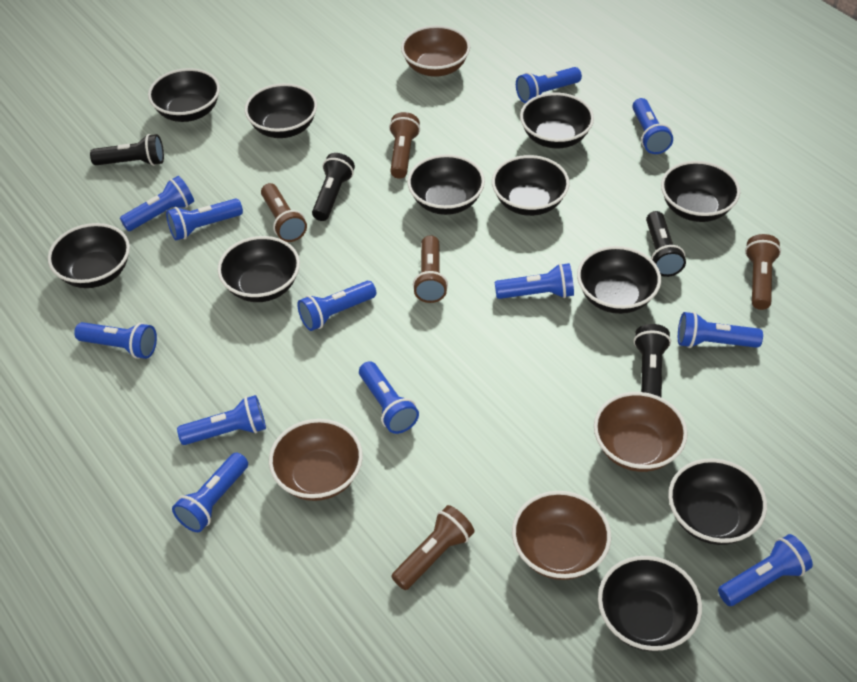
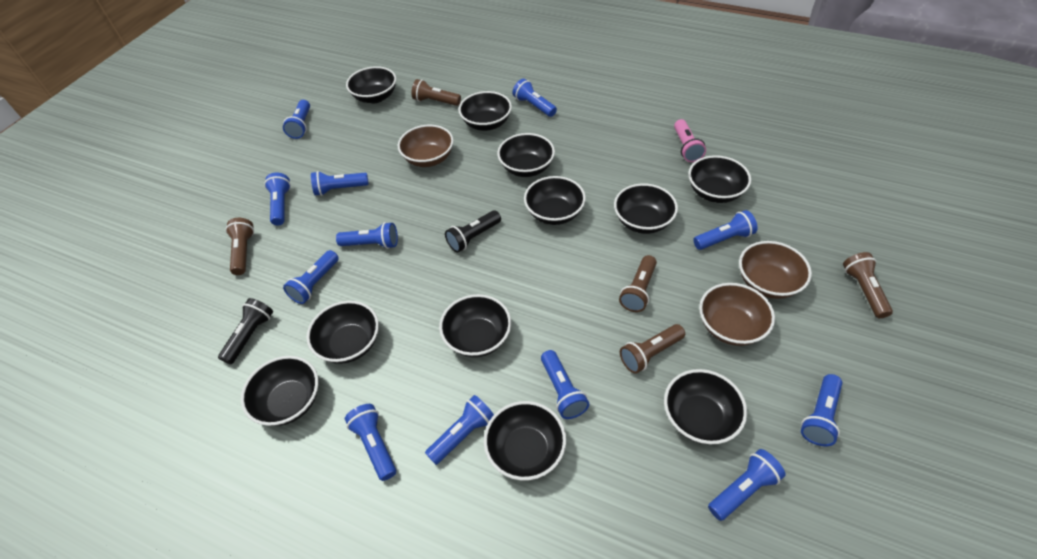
black flashlight: 4 -> 2
brown bowl: 4 -> 3
pink flashlight: 0 -> 1

